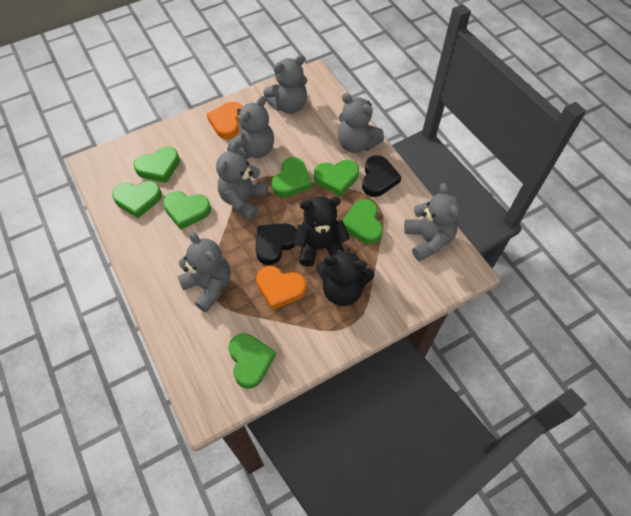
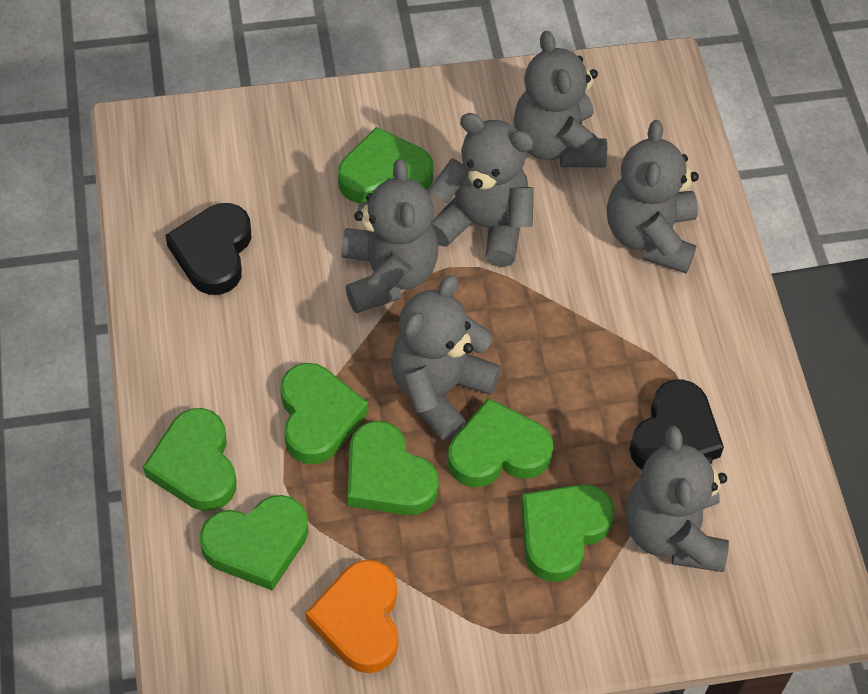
black teddy bear: 2 -> 0
orange heart: 2 -> 1

